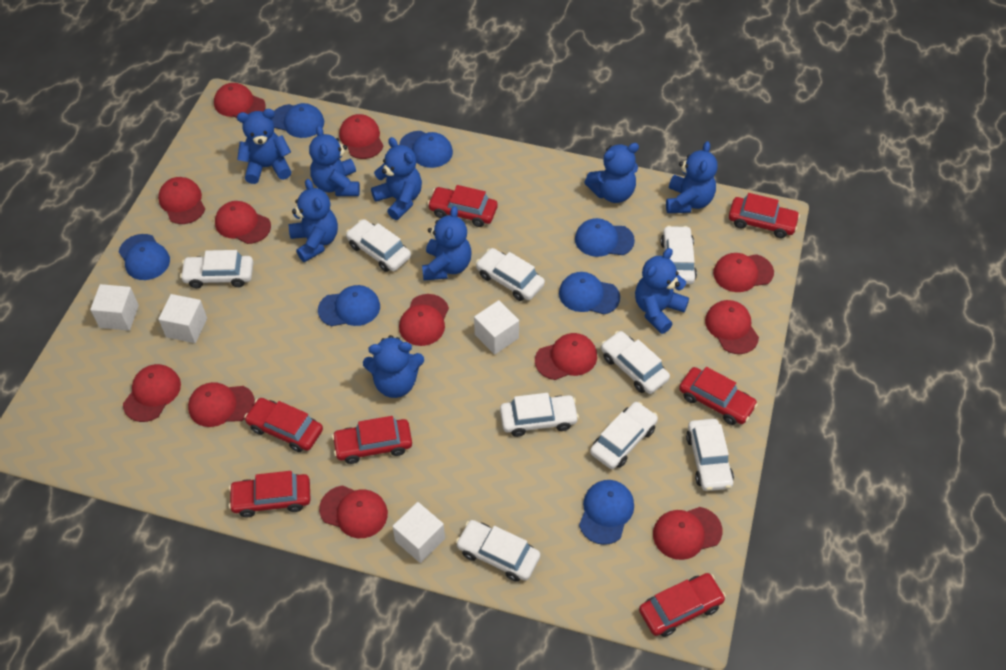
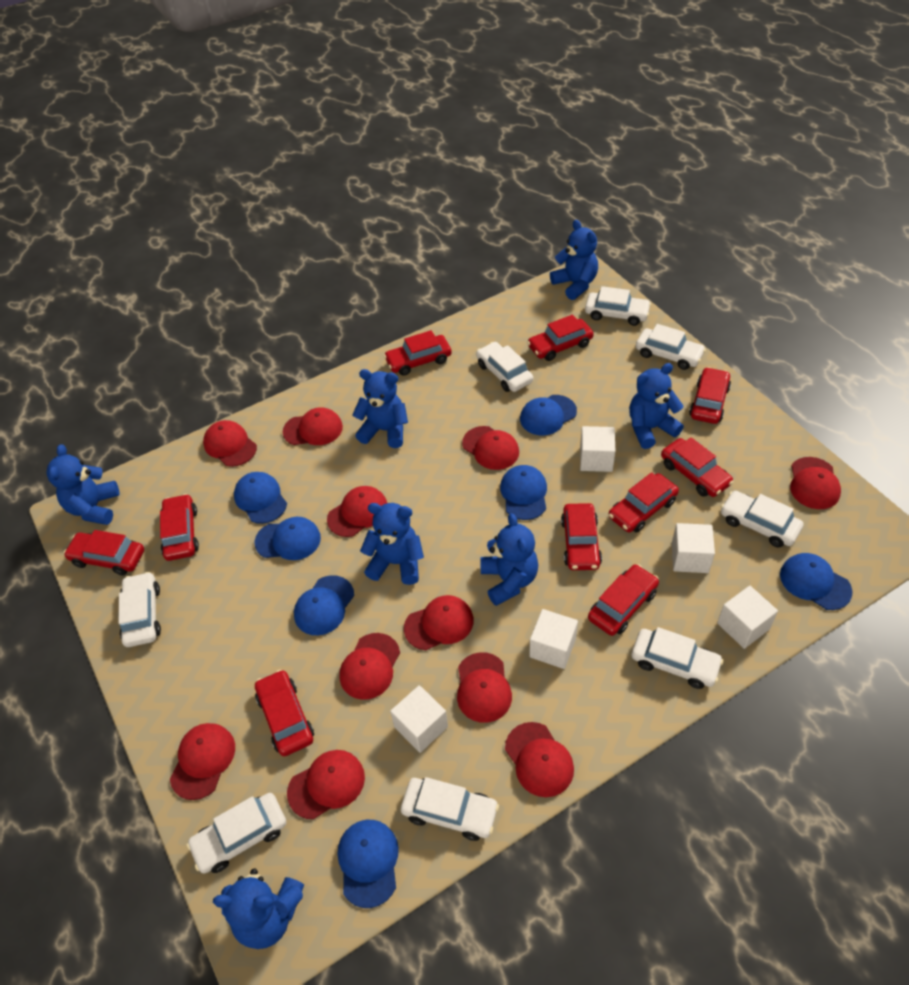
blue teddy bear: 9 -> 7
red cap: 12 -> 11
red car: 7 -> 10
white car: 9 -> 8
white cube: 4 -> 5

